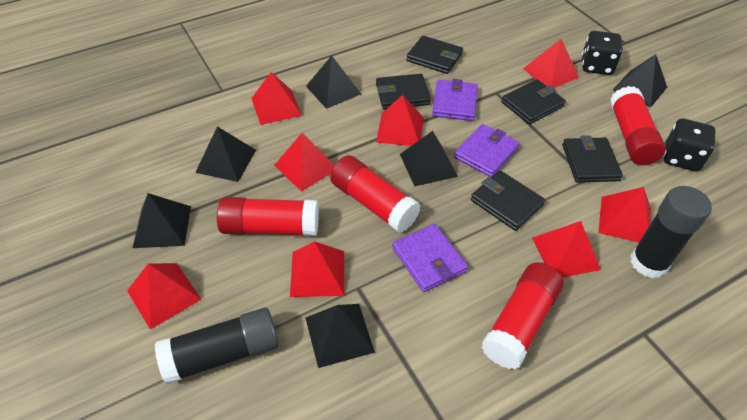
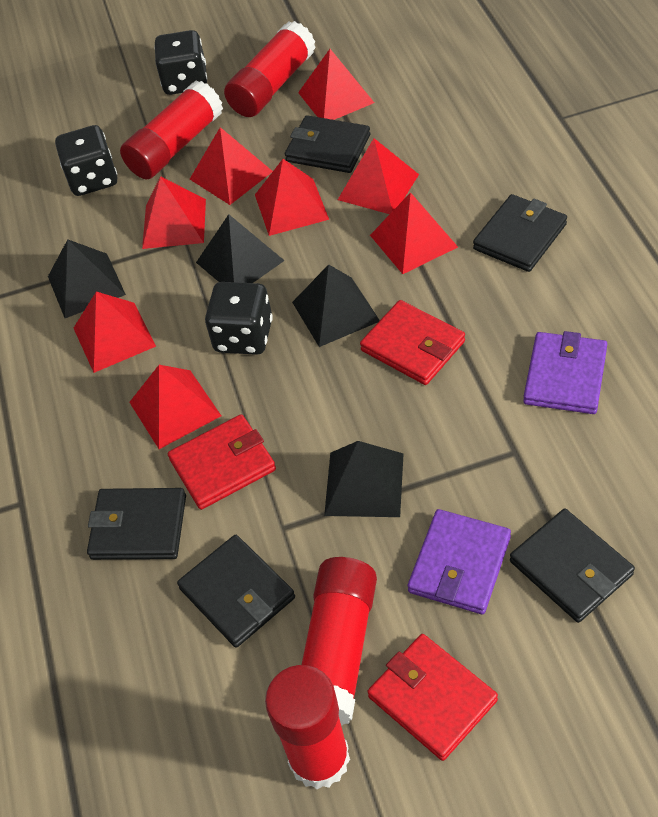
black dice: 2 -> 3
black glue stick: 2 -> 0
black pyramid: 6 -> 4
purple wallet: 3 -> 2
red wallet: 0 -> 3

